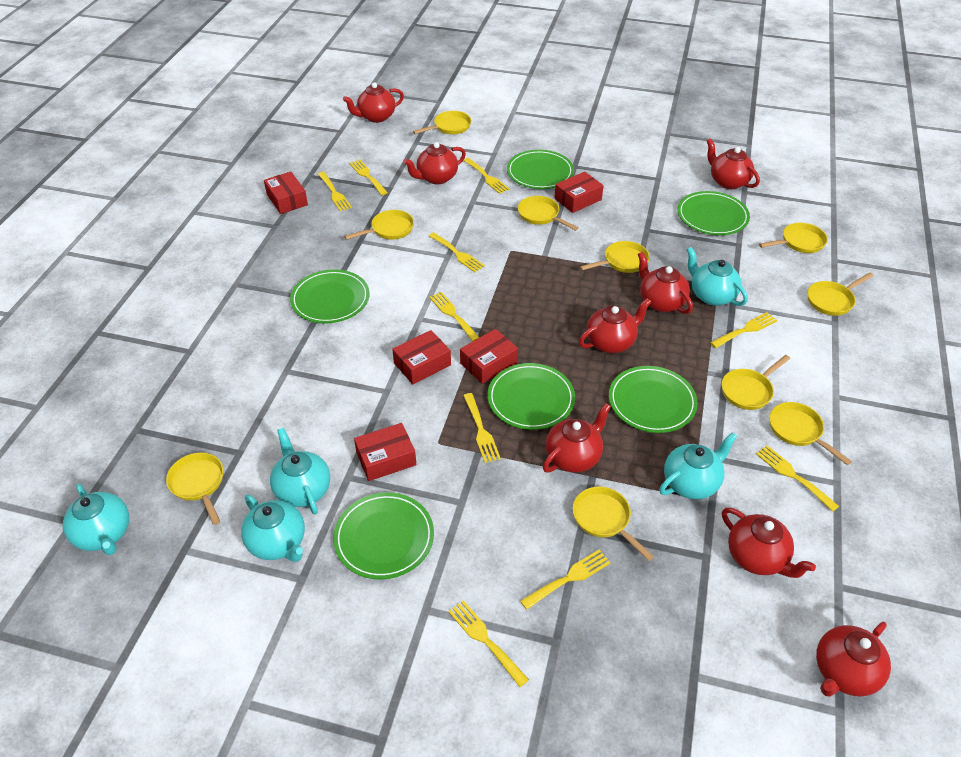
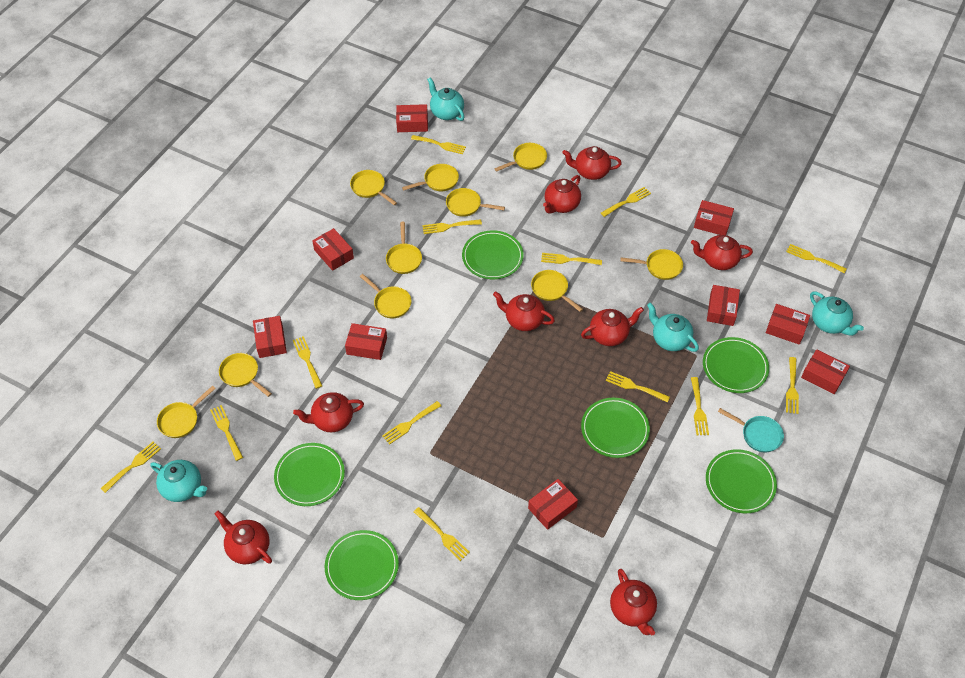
red box: 5 -> 9
turquoise pan: 0 -> 1
turquoise teapot: 5 -> 4
yellow fork: 10 -> 13

